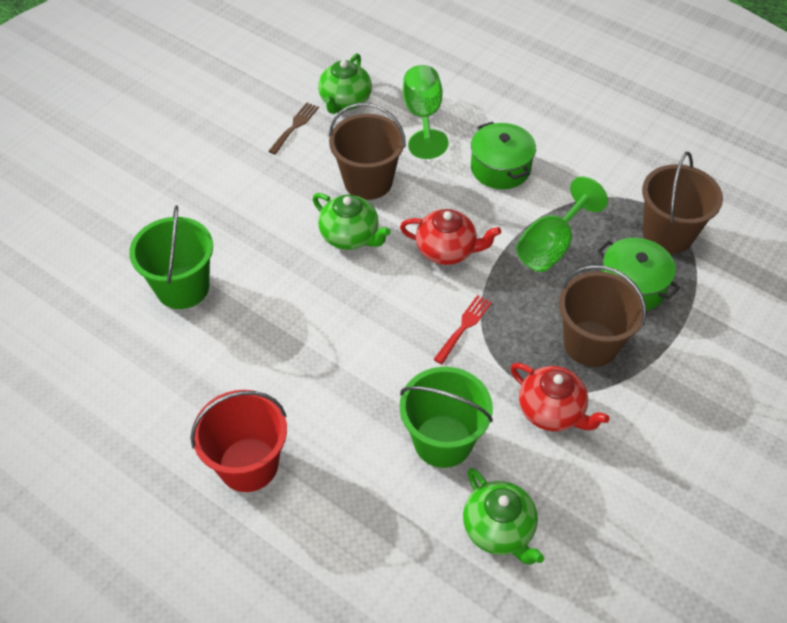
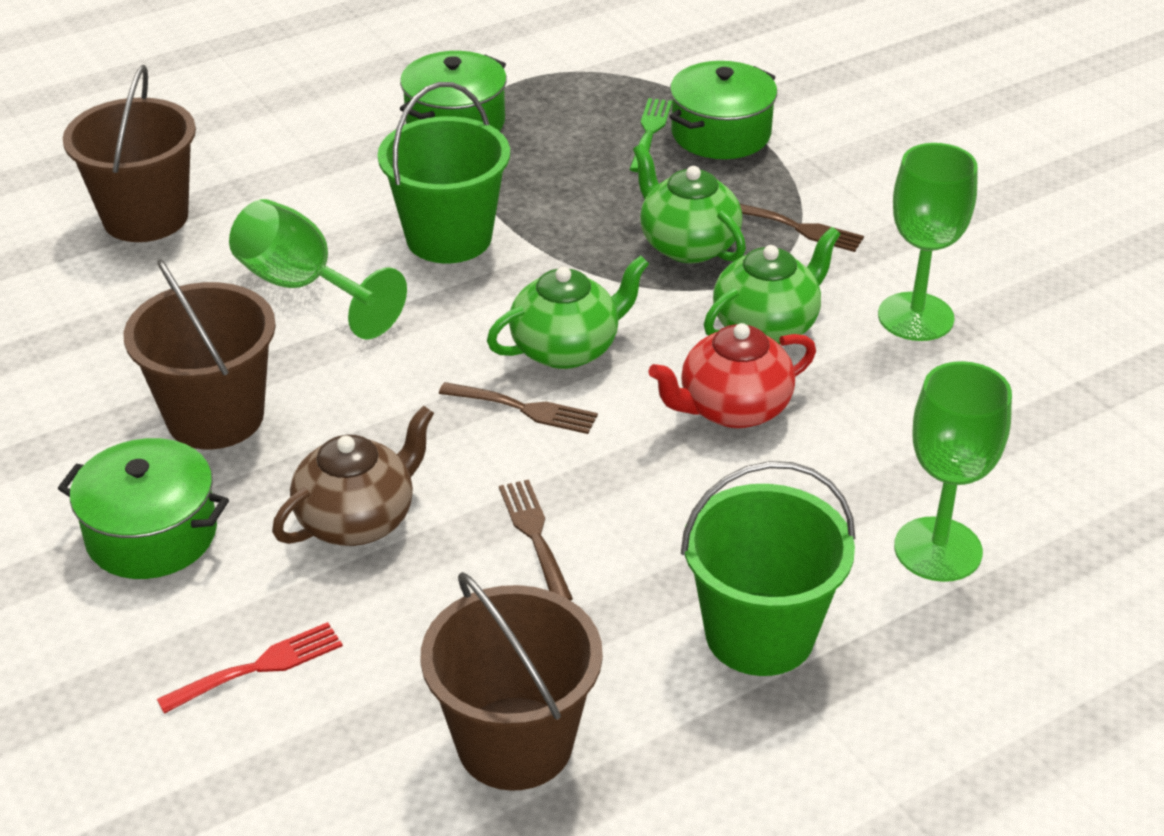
brown fork: 1 -> 3
brown teapot: 0 -> 1
green fork: 0 -> 1
green goblet: 2 -> 3
green pot: 2 -> 3
red bucket: 1 -> 0
red teapot: 2 -> 1

